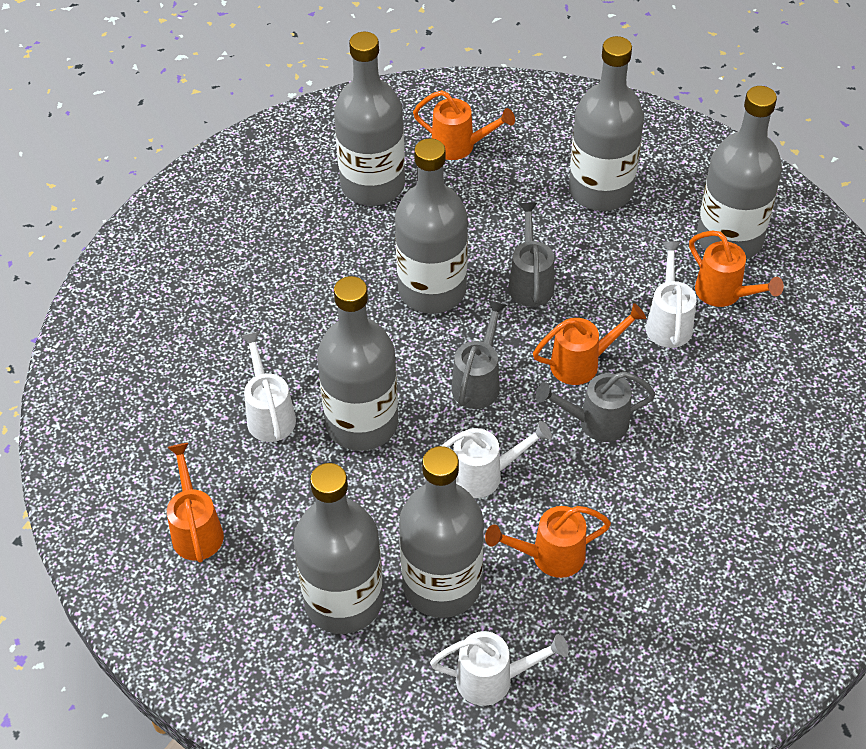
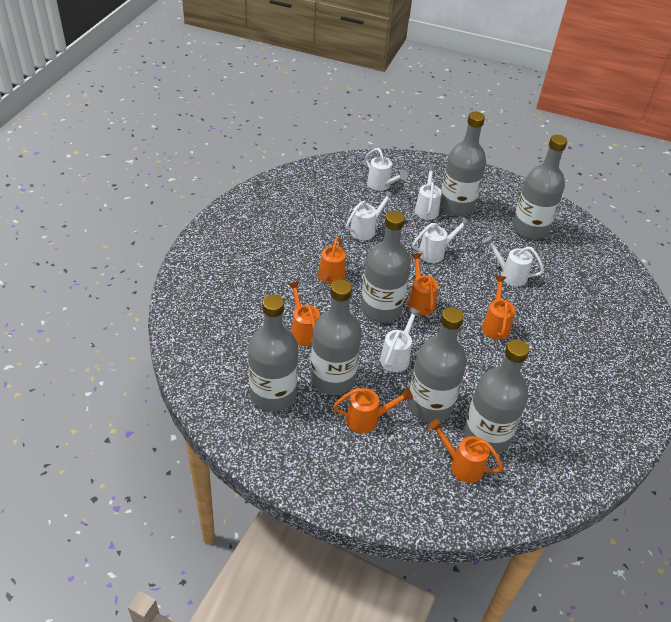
grey watering can: 3 -> 0
orange watering can: 5 -> 6
white watering can: 4 -> 6

